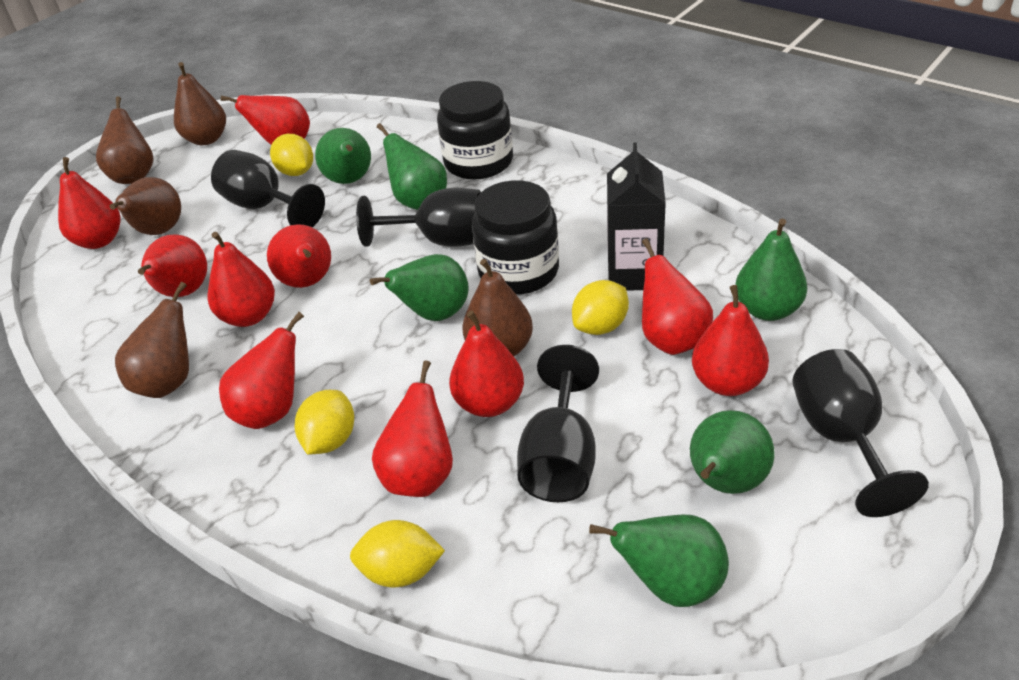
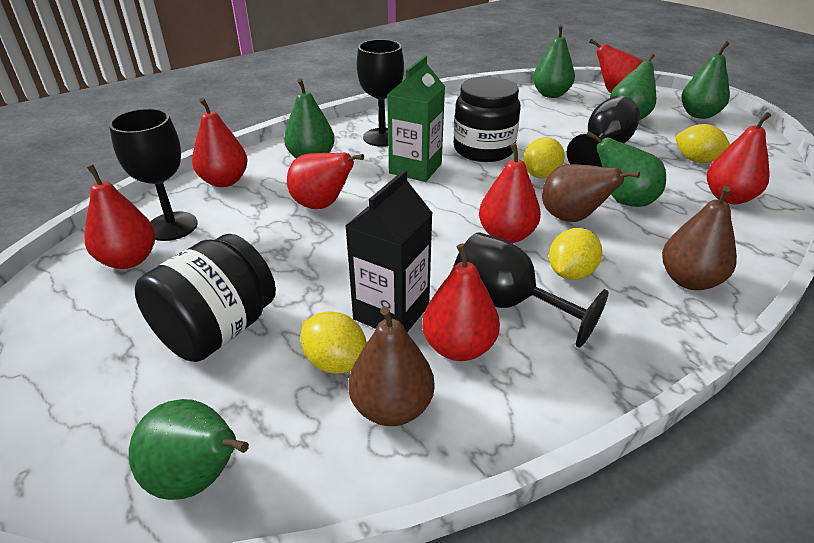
brown pear: 5 -> 3
green carton: 0 -> 1
red pear: 10 -> 7

